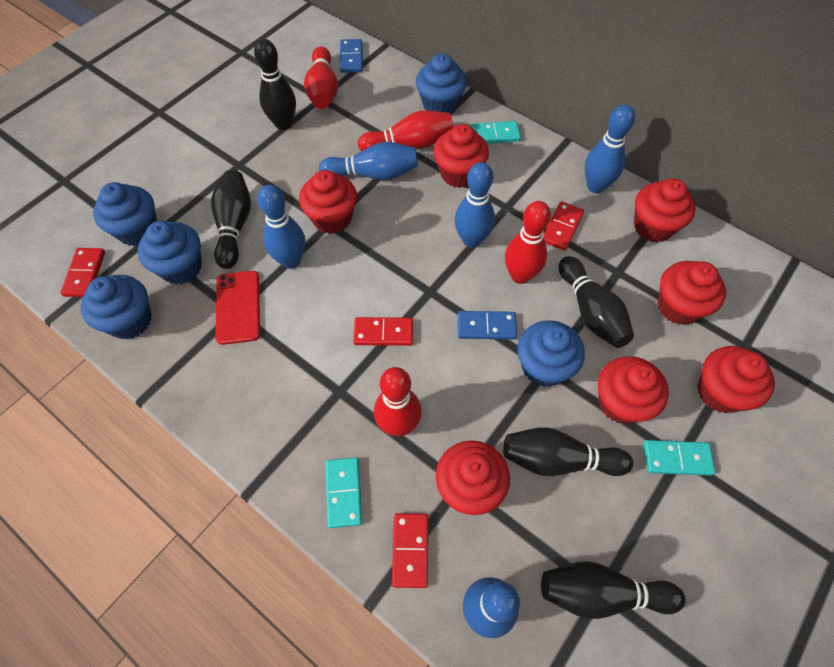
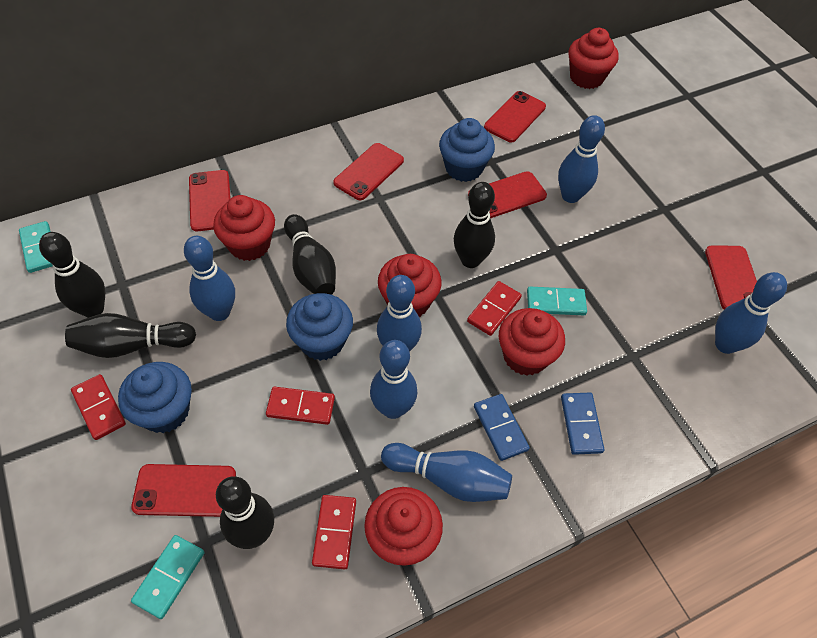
blue bowling pin: 5 -> 6
blue cupcake: 5 -> 3
red bowling pin: 4 -> 0
red cupcake: 7 -> 5
red phone: 1 -> 6

